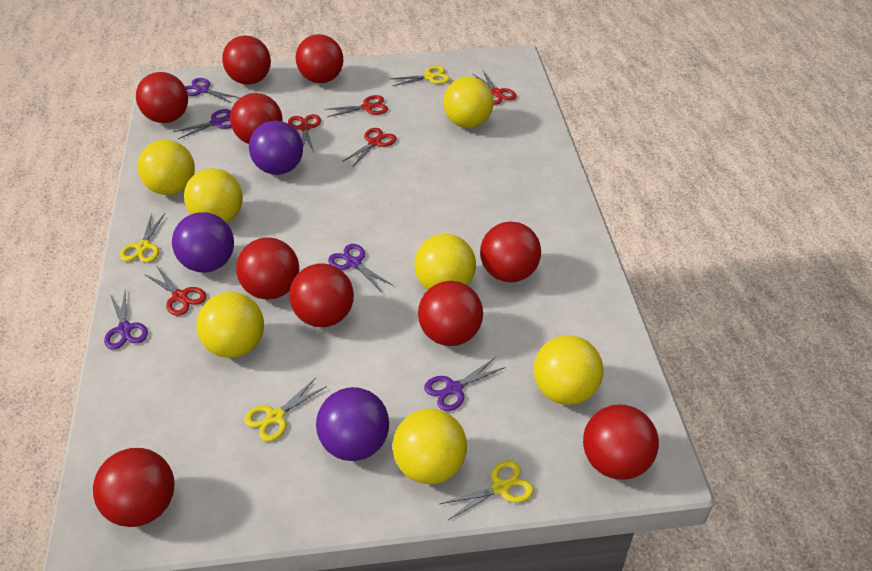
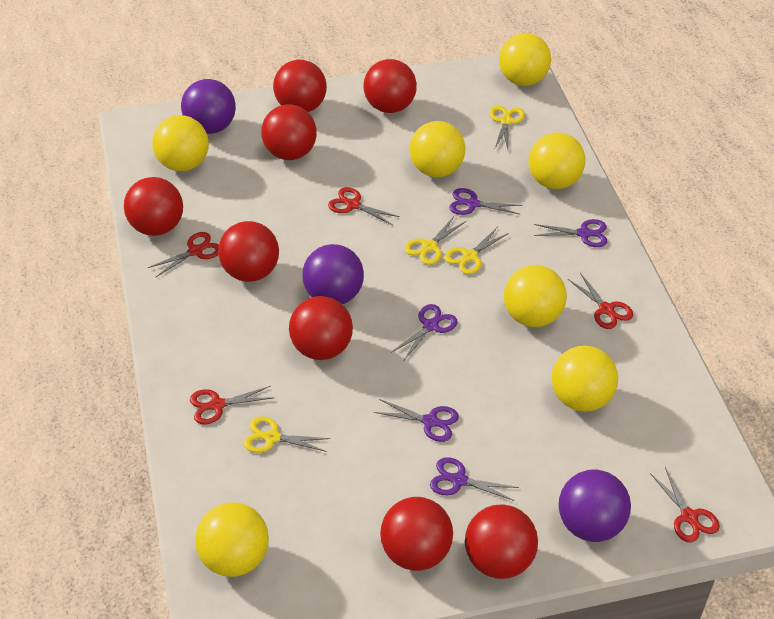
red ball: 10 -> 8

